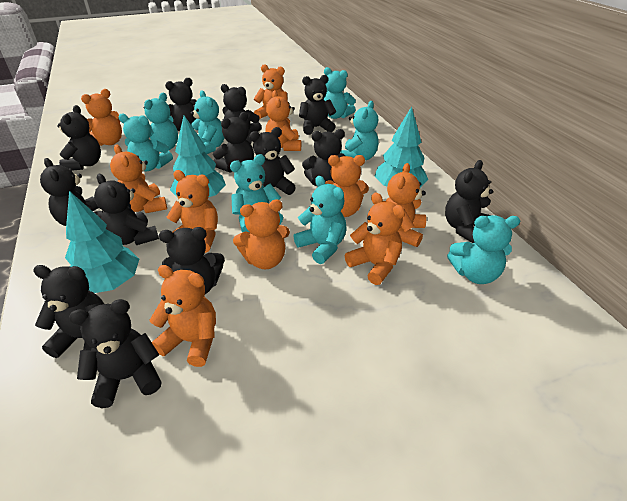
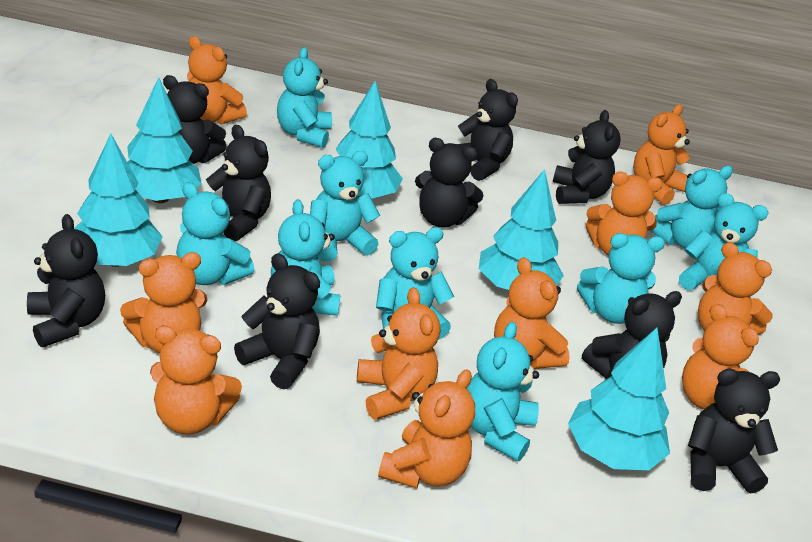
black teddy bear: 13 -> 9
turquoise teddy bear: 8 -> 9
turquoise tree: 3 -> 5

